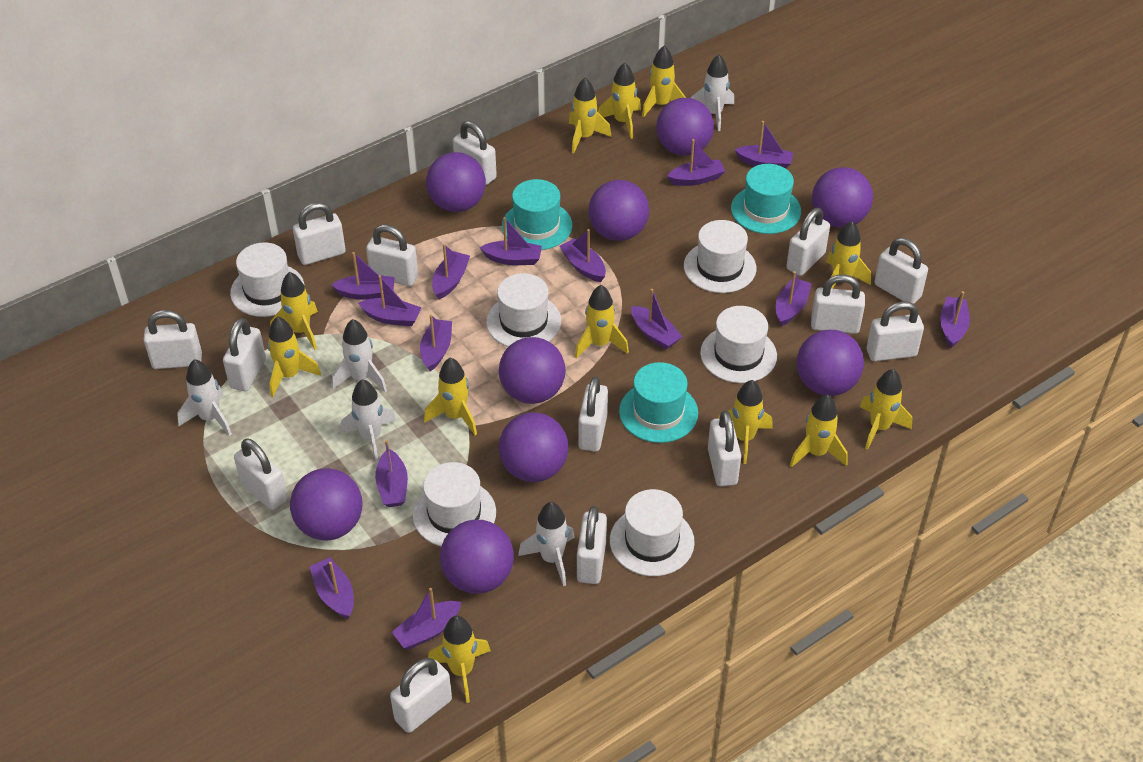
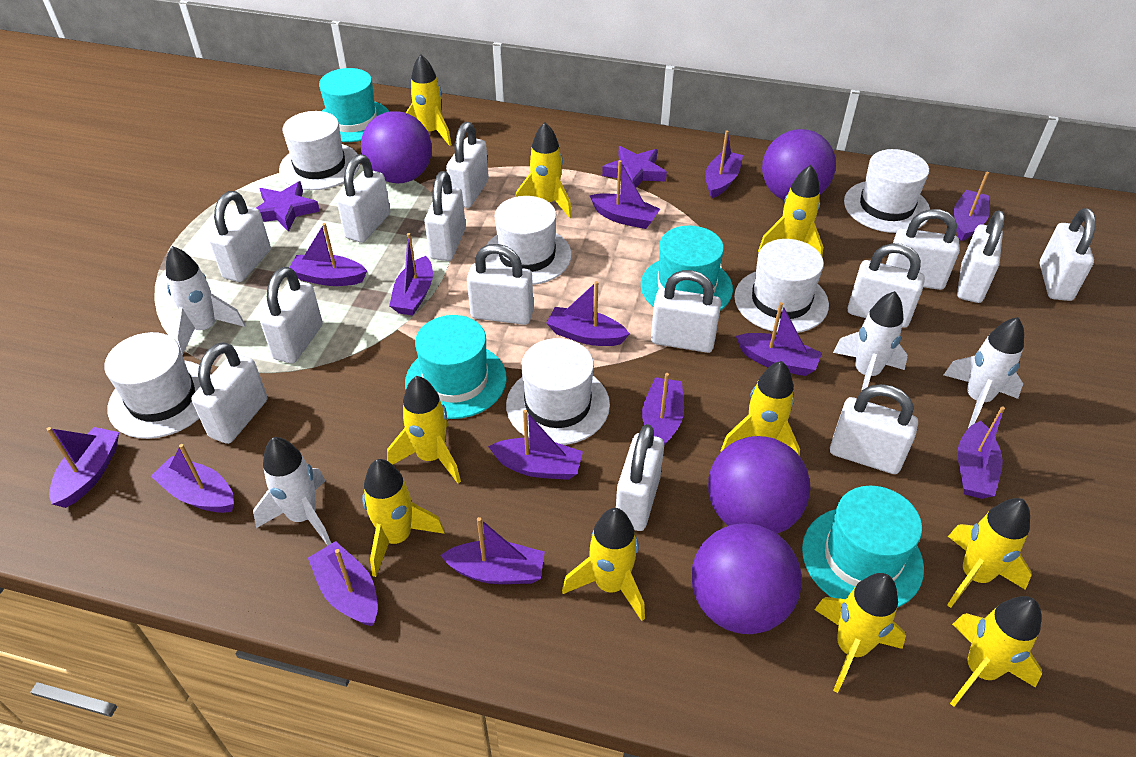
purple ball: 9 -> 4
purple star: 0 -> 2
turquoise hat: 3 -> 4
white rocket: 5 -> 4
yellow rocket: 12 -> 10

